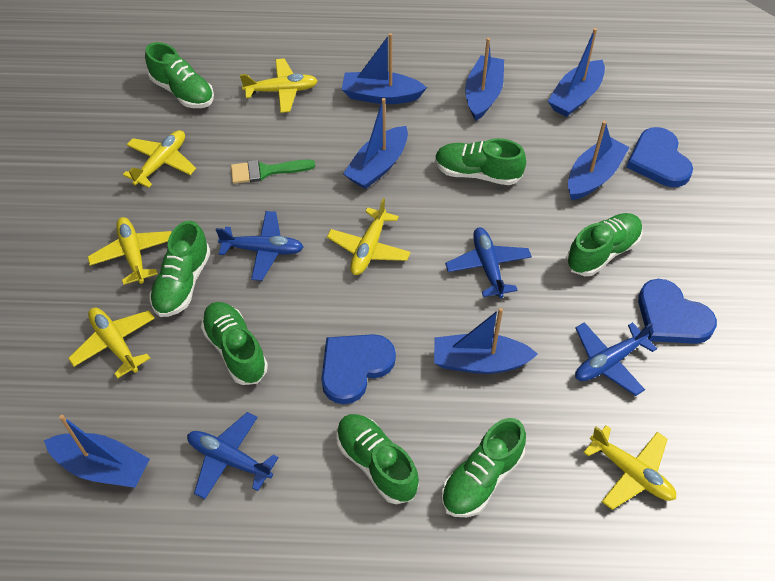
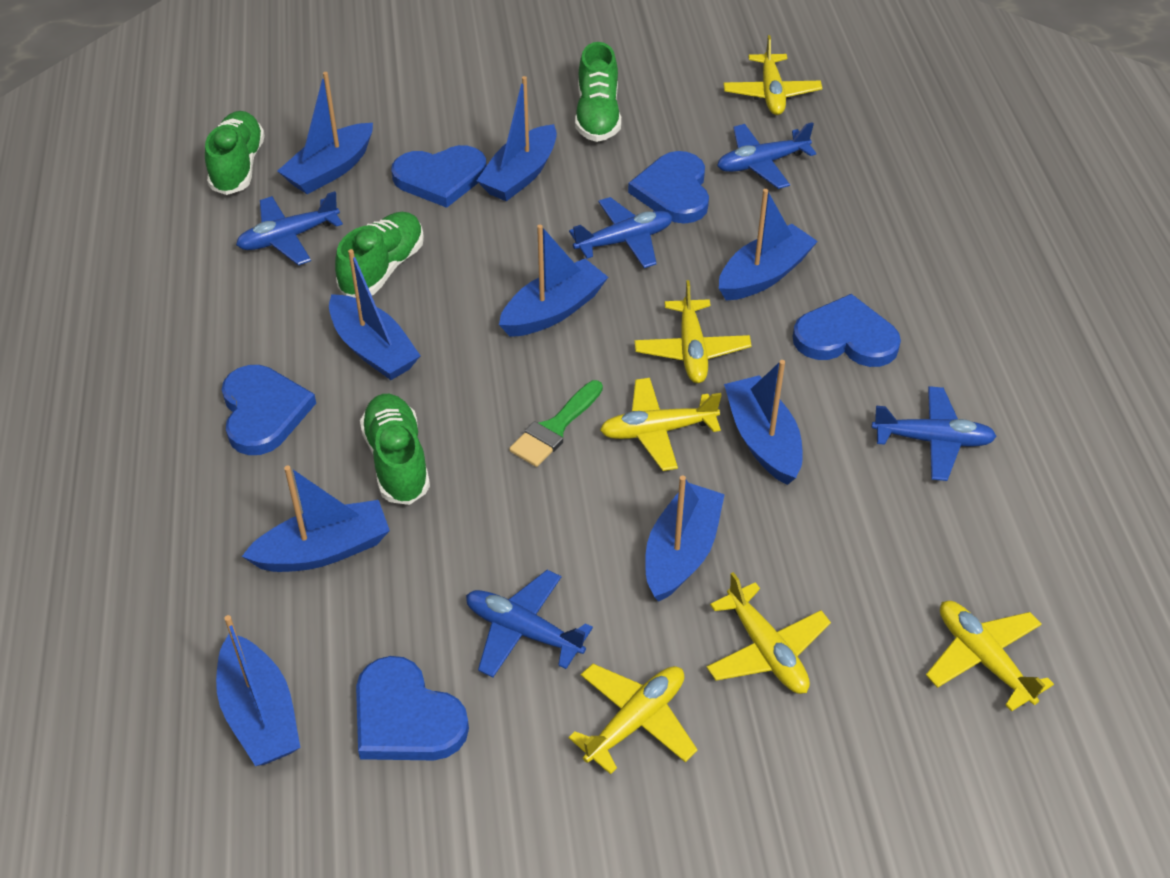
blue boat: 7 -> 9
blue heart: 3 -> 5
blue plane: 4 -> 5
green shoe: 7 -> 4

